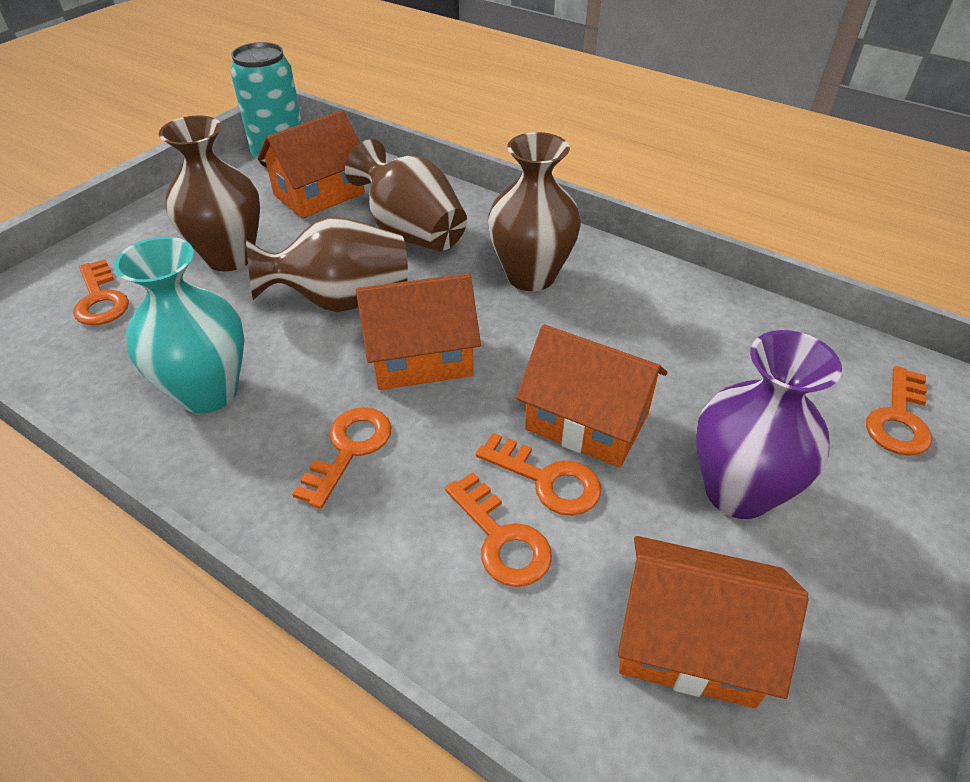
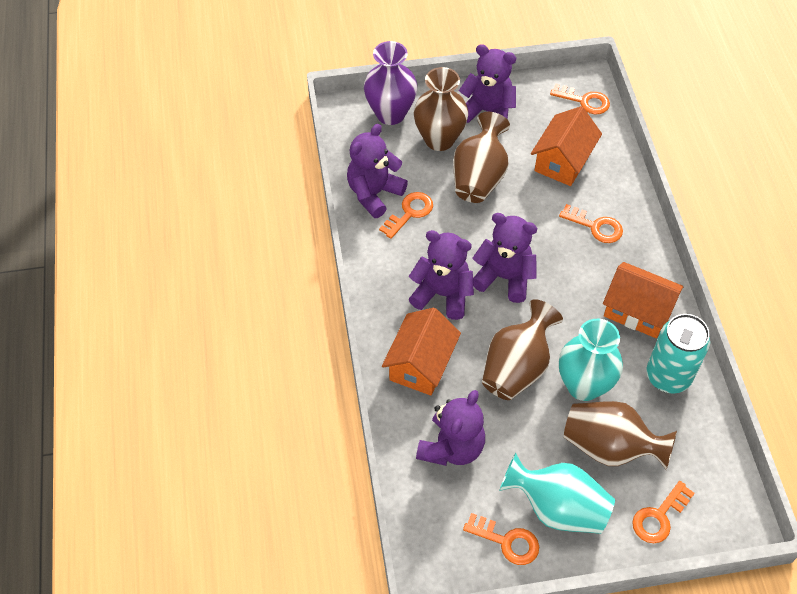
orange house: 4 -> 3
purple teddy bear: 0 -> 5
turquoise vase: 1 -> 2

